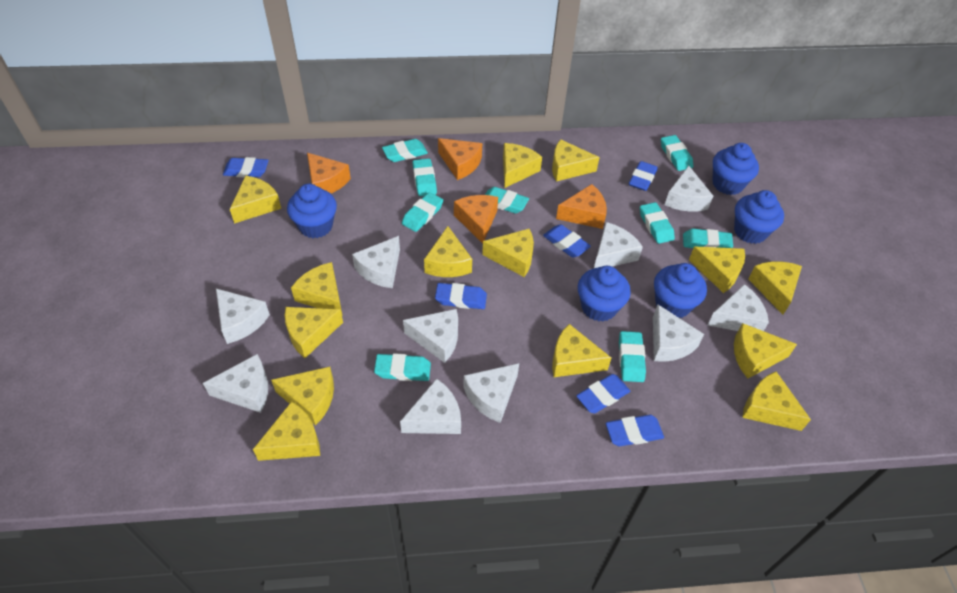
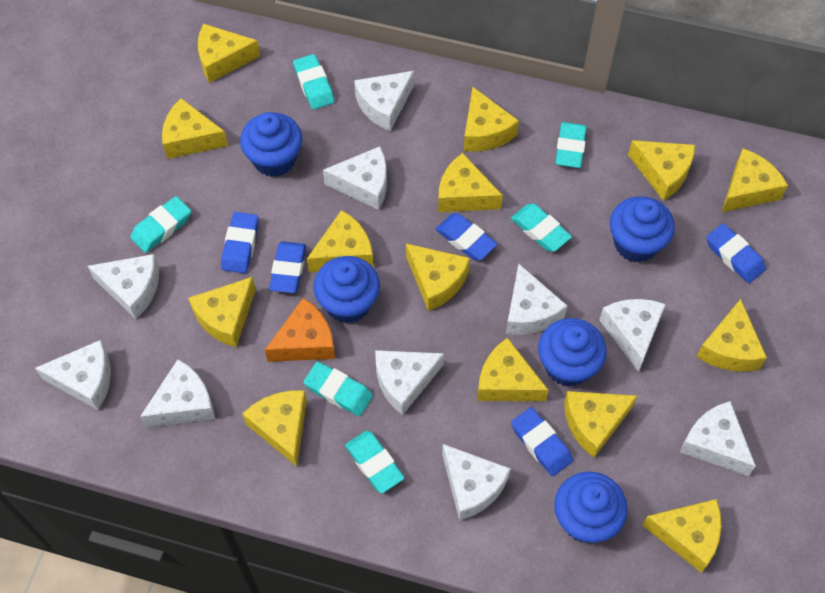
blue eraser: 6 -> 5
orange cheese: 4 -> 1
turquoise eraser: 9 -> 6

